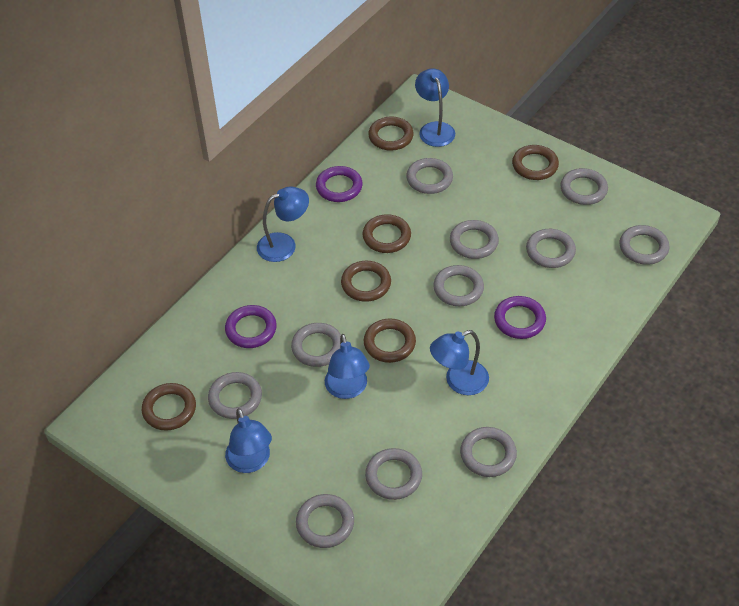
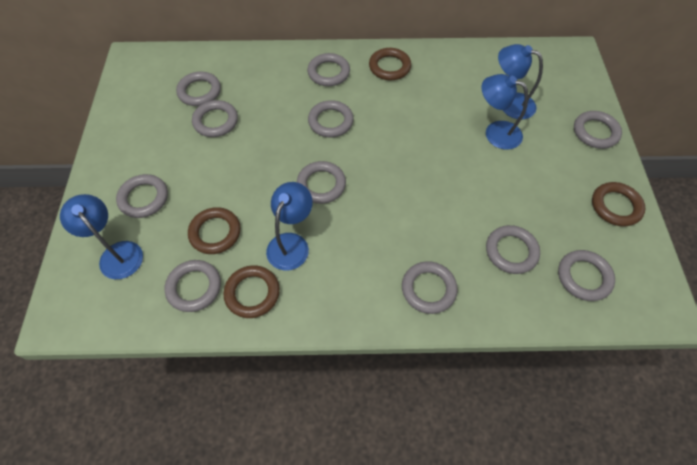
blue lamp: 5 -> 4
brown ring: 6 -> 4
purple ring: 3 -> 0

